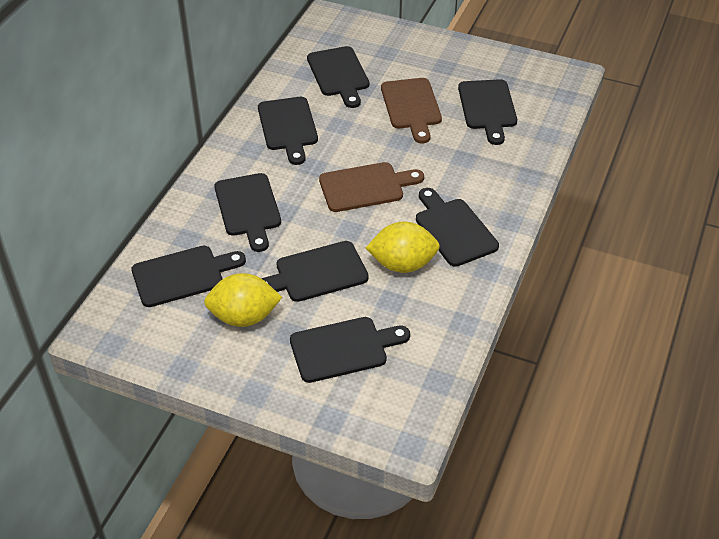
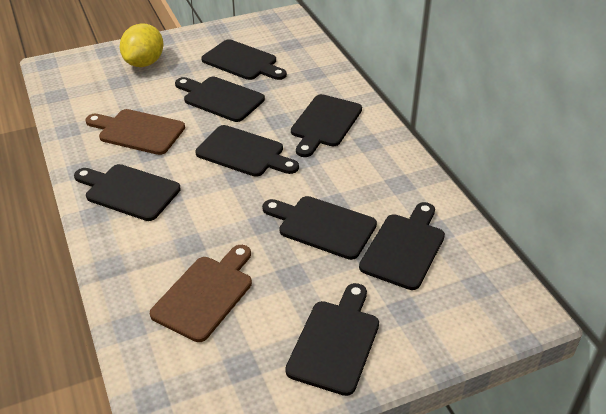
yellow lemon: 2 -> 1

